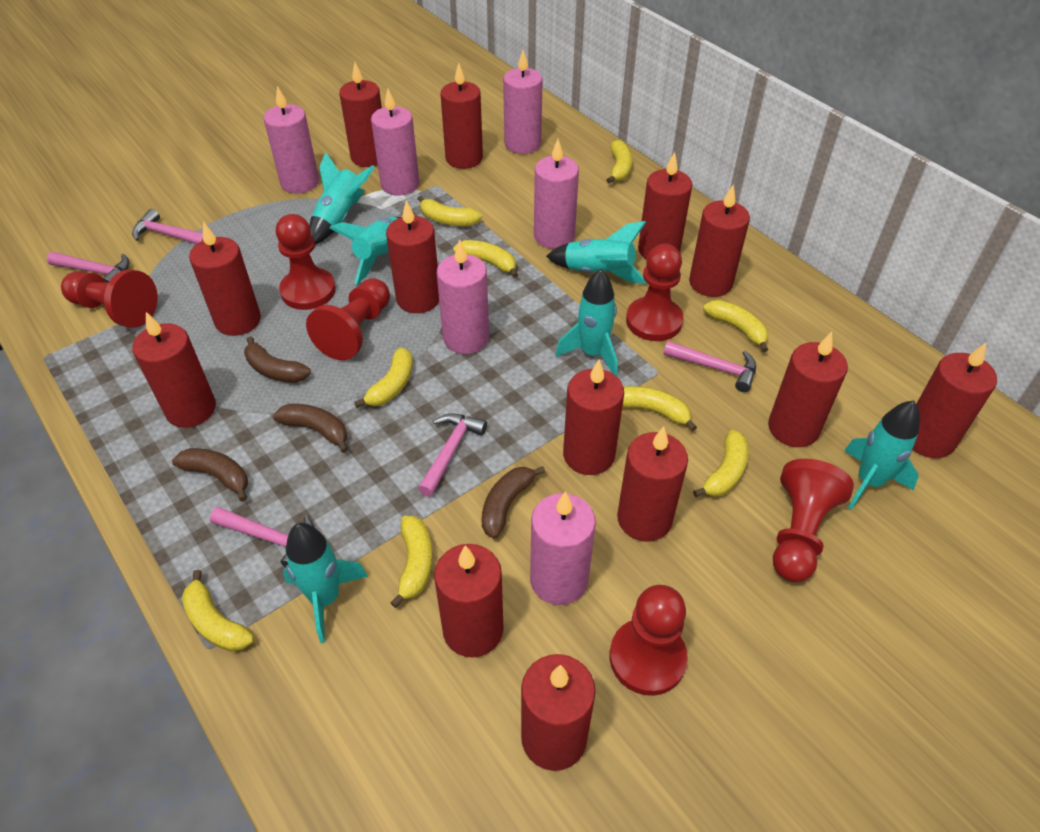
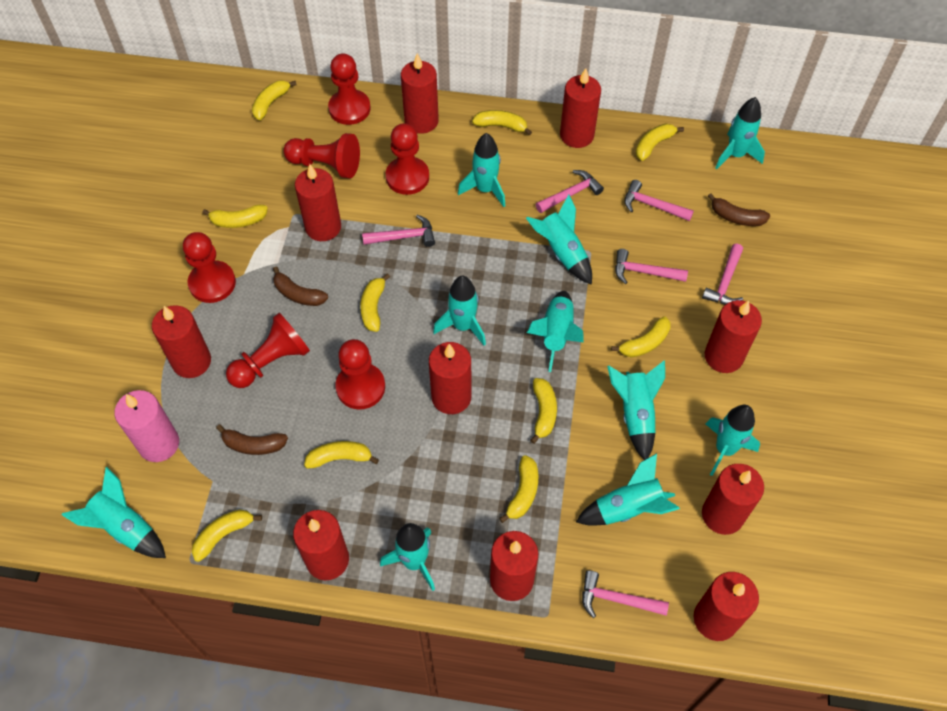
brown banana: 4 -> 3
pink candle: 6 -> 1
pink hammer: 5 -> 6
red candle: 13 -> 10
turquoise rocket: 6 -> 10
yellow banana: 9 -> 10

